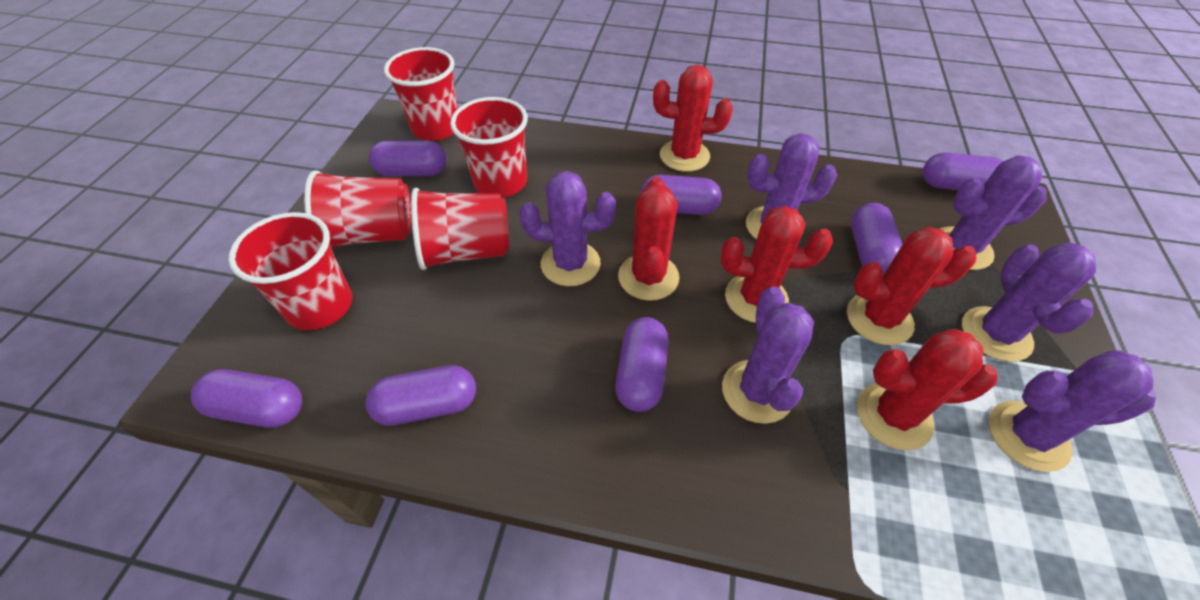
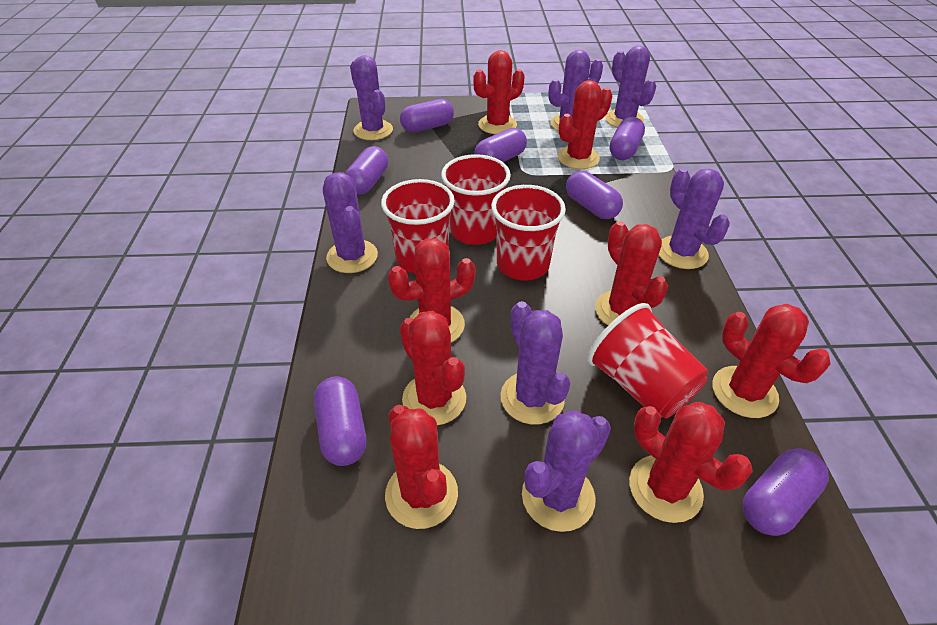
purple cactus: 6 -> 7
red cactus: 5 -> 8
red cup: 5 -> 4

